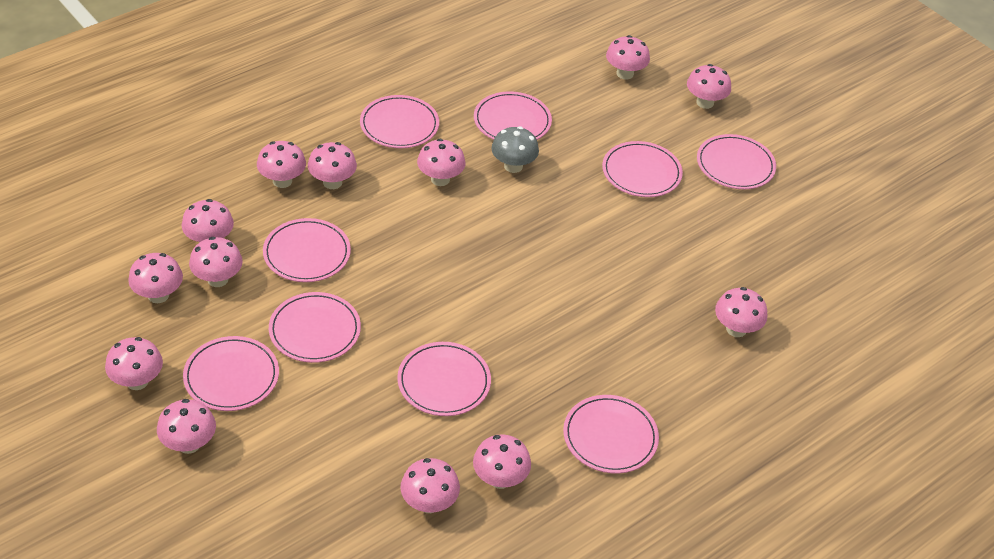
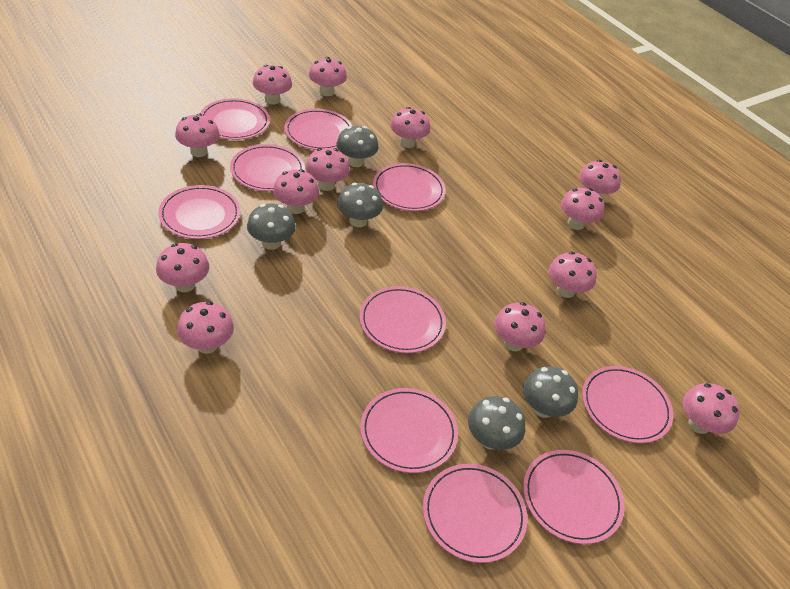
grey mushroom: 1 -> 5
pink plate: 9 -> 10

